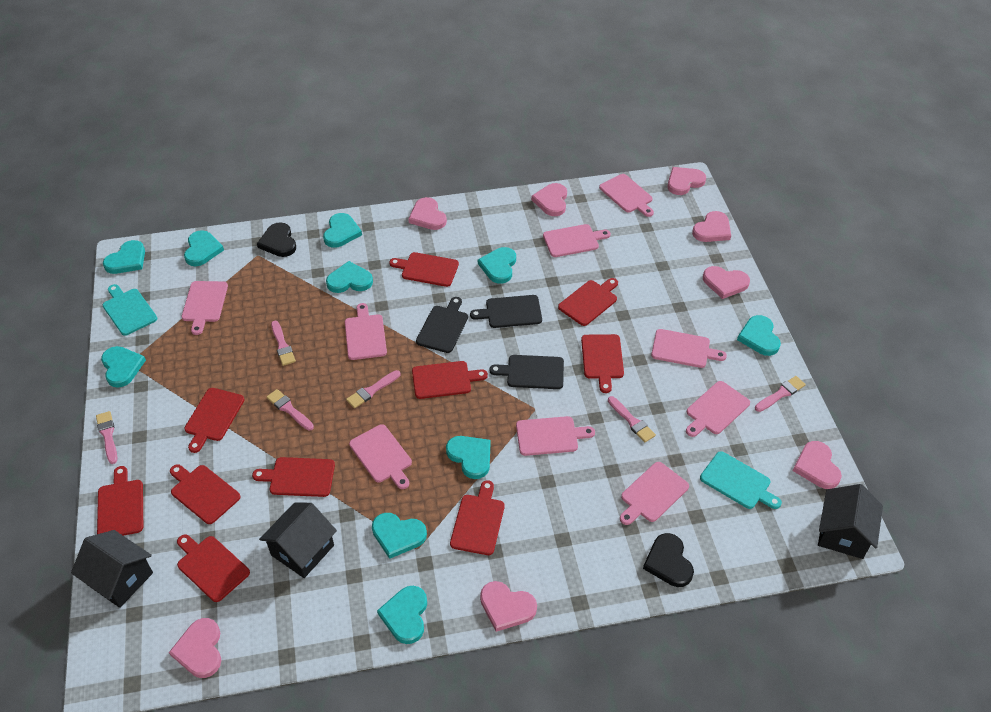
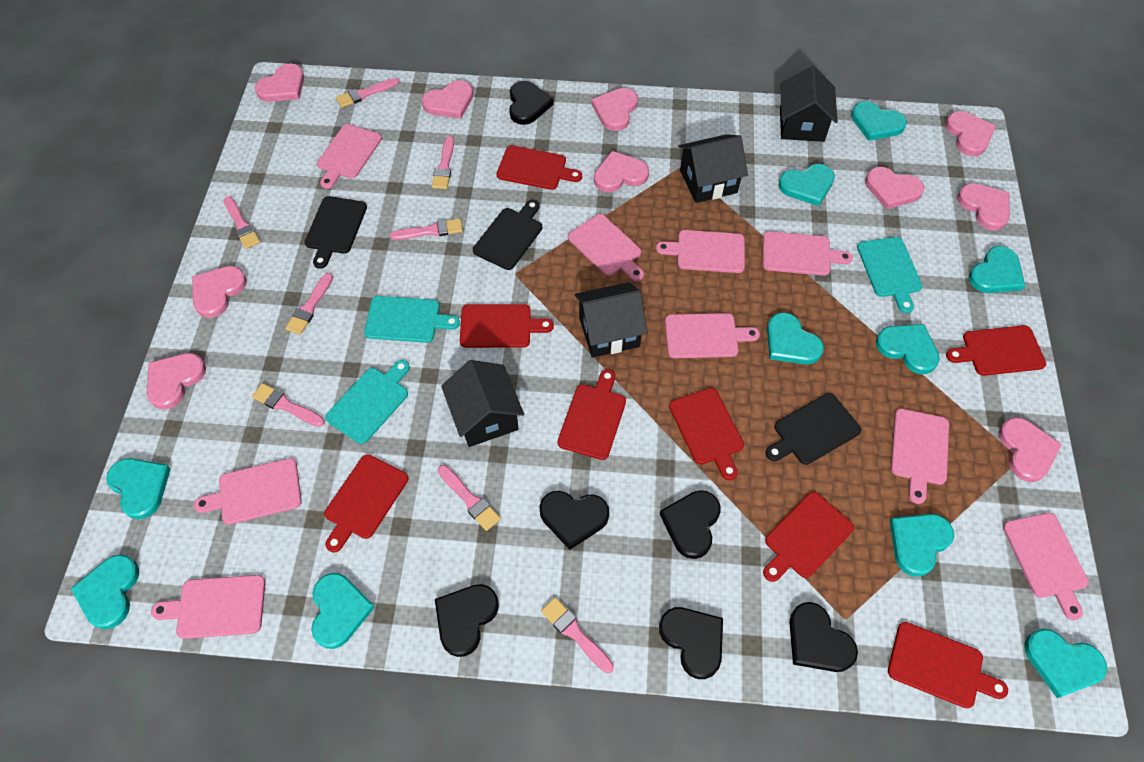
black heart: 2 -> 6
black house: 3 -> 4
pink brush: 6 -> 8
pink heart: 8 -> 10
red cutting board: 10 -> 8
turquoise cutting board: 2 -> 3

